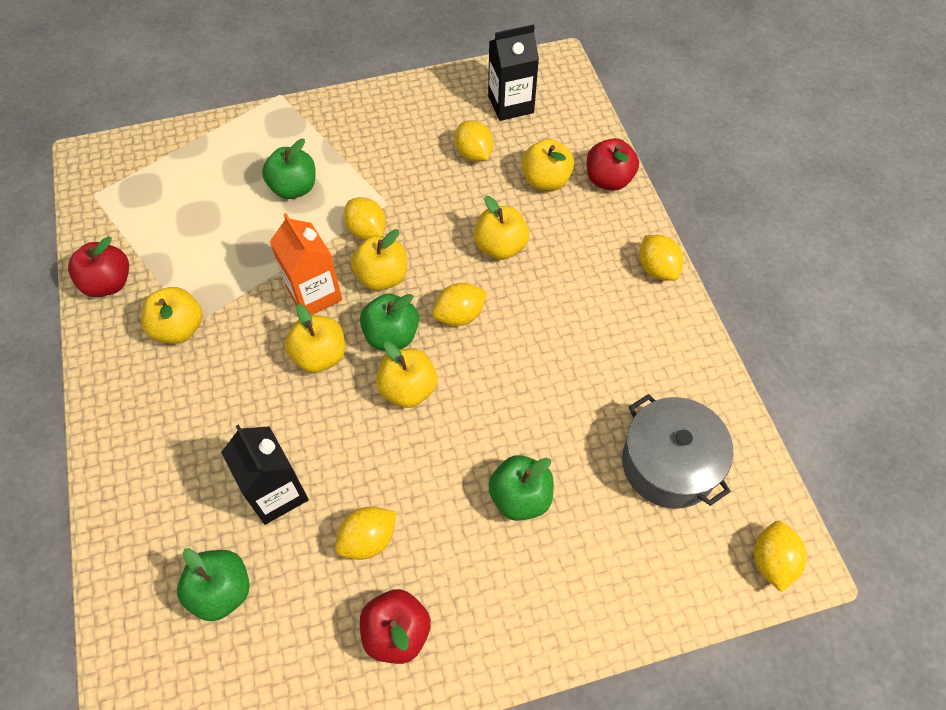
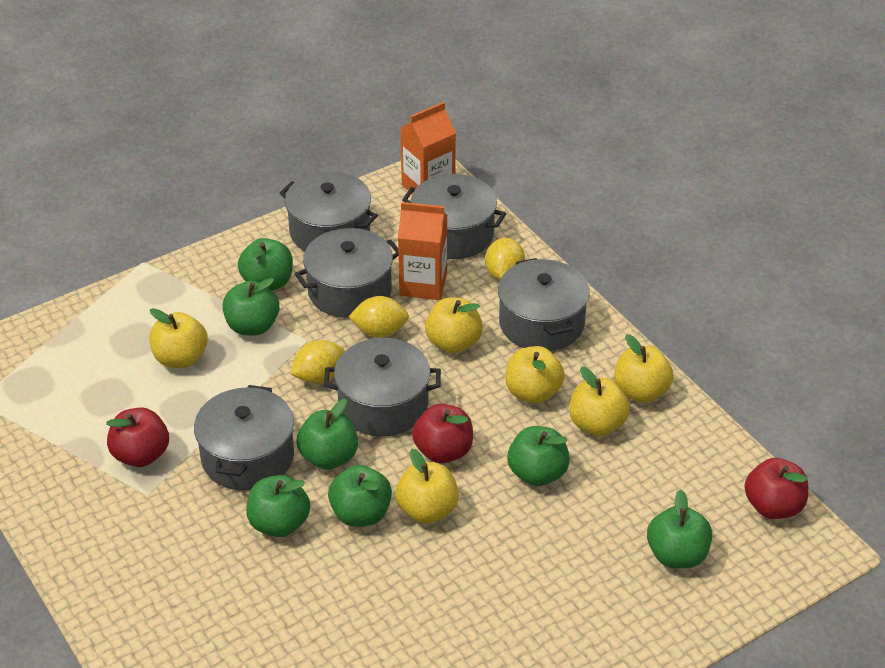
black carton: 2 -> 0
green apple: 4 -> 7
grey pot: 1 -> 6
orange carton: 1 -> 2
yellow lemon: 6 -> 3

